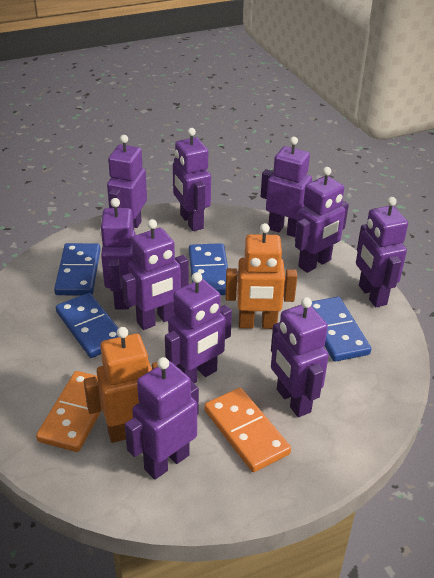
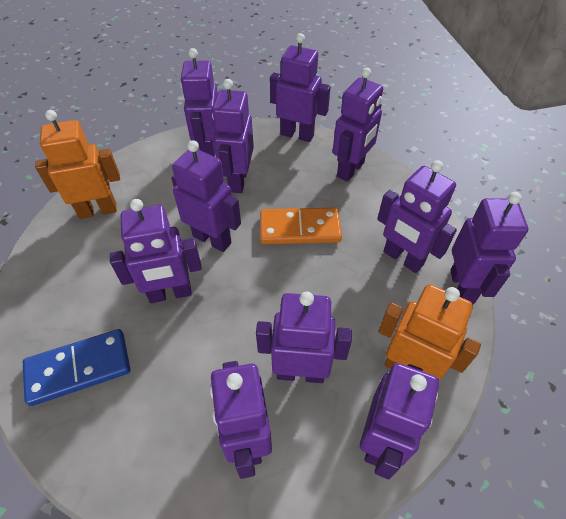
blue domino: 4 -> 1
orange domino: 2 -> 1
purple robot: 10 -> 11

